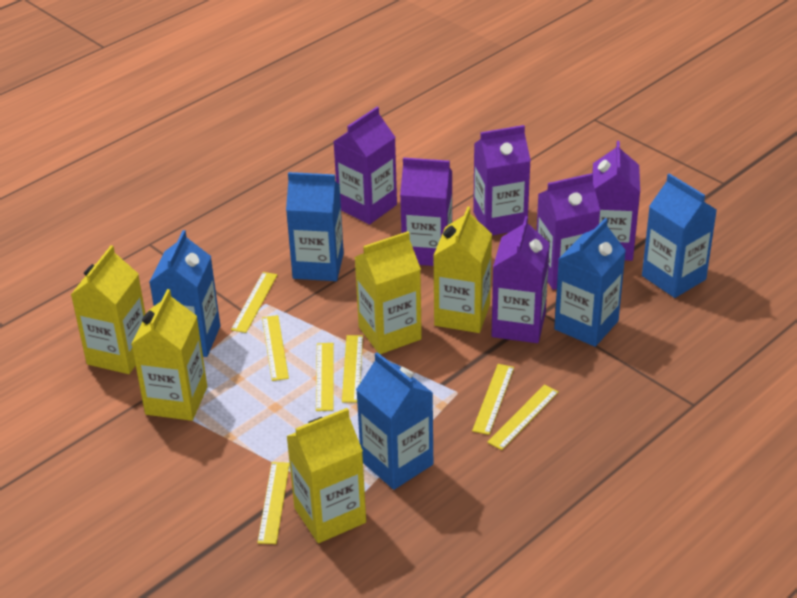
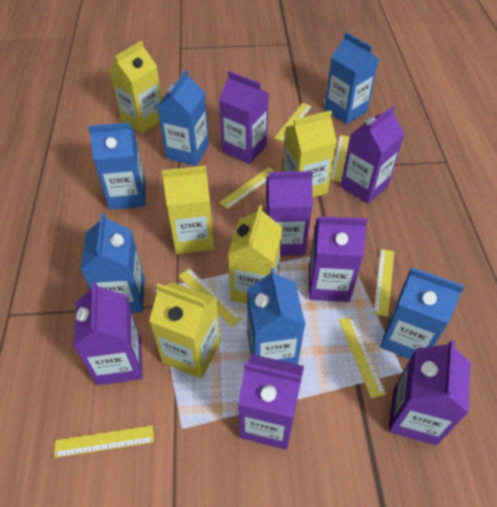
blue carton: 5 -> 6
purple carton: 6 -> 7

